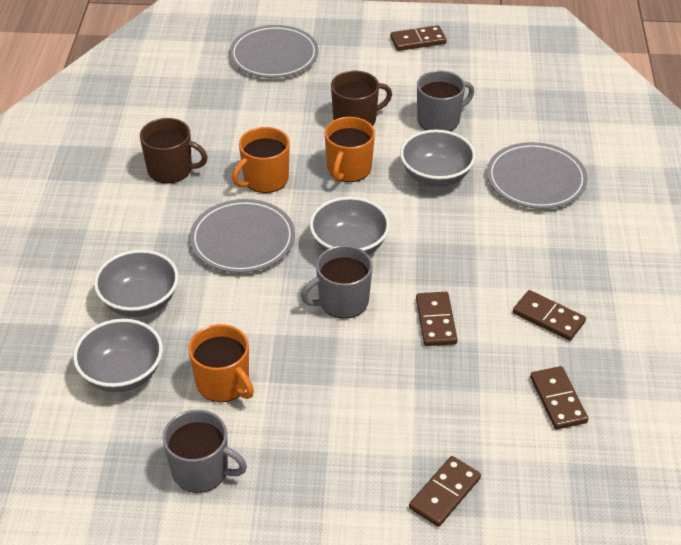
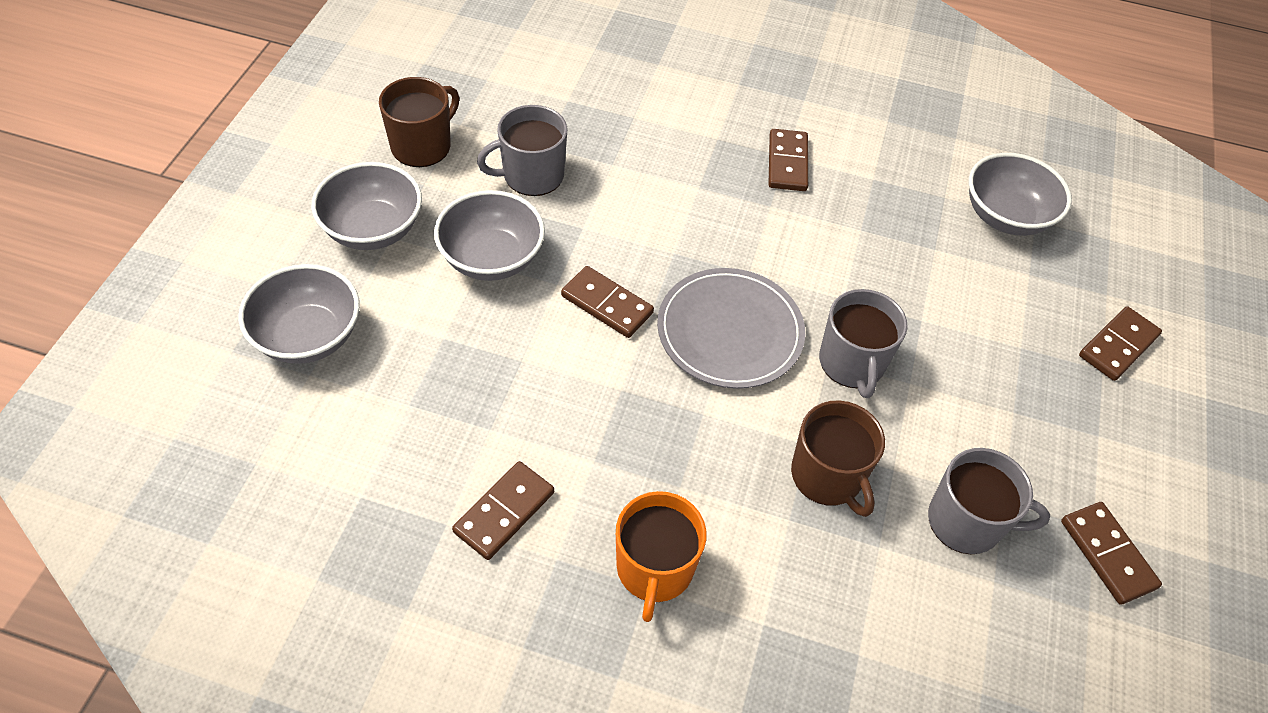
grey plate: 3 -> 1
orange mug: 3 -> 1

